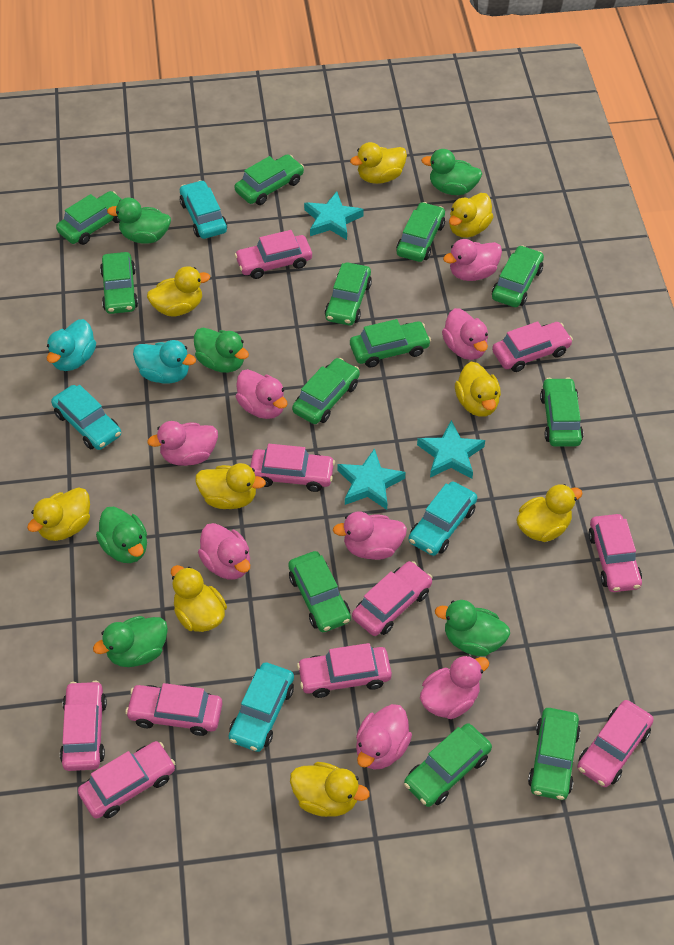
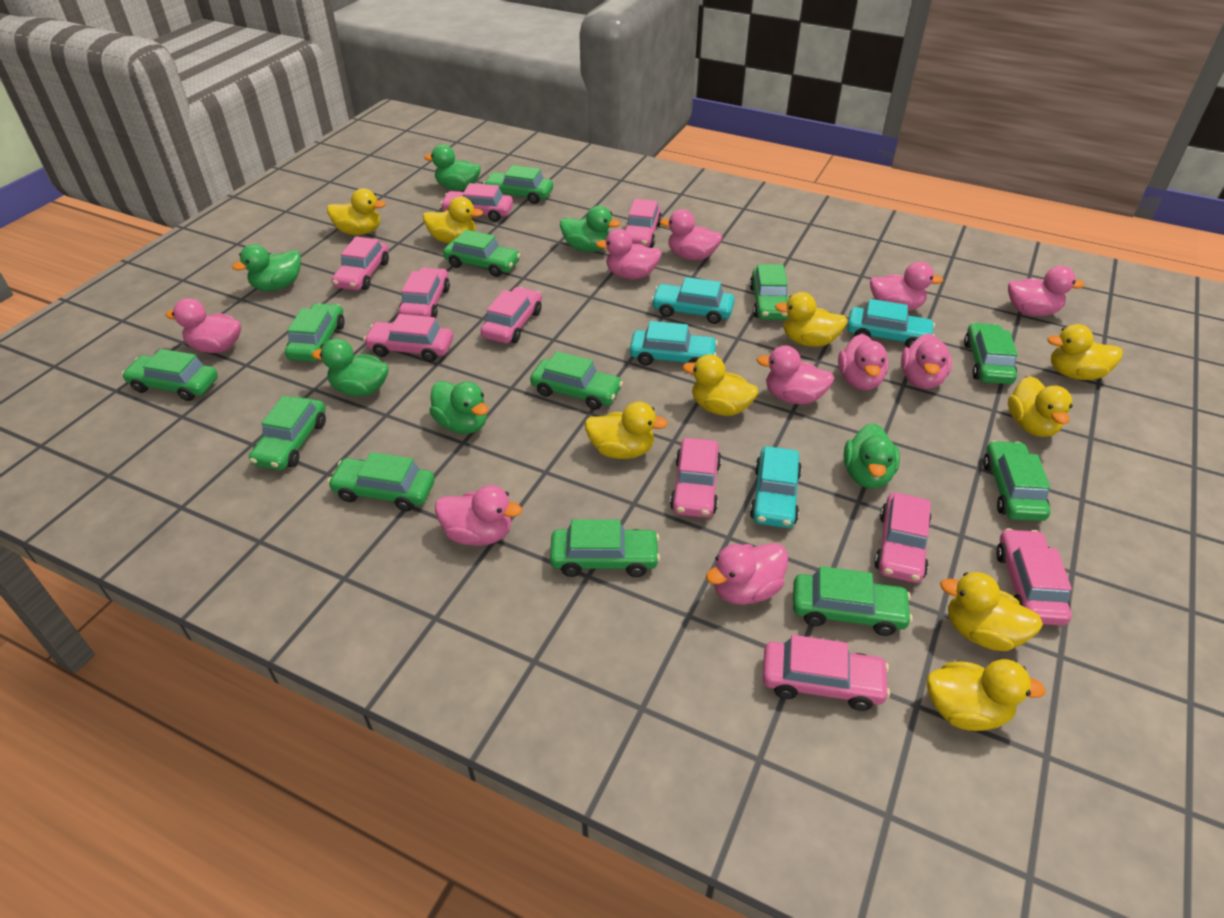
pink duck: 8 -> 10
turquoise duck: 2 -> 0
turquoise star: 3 -> 0

